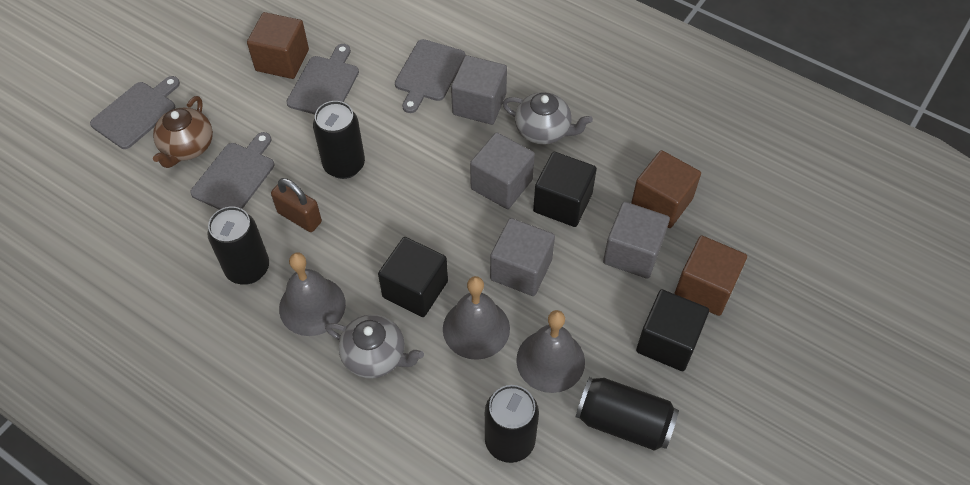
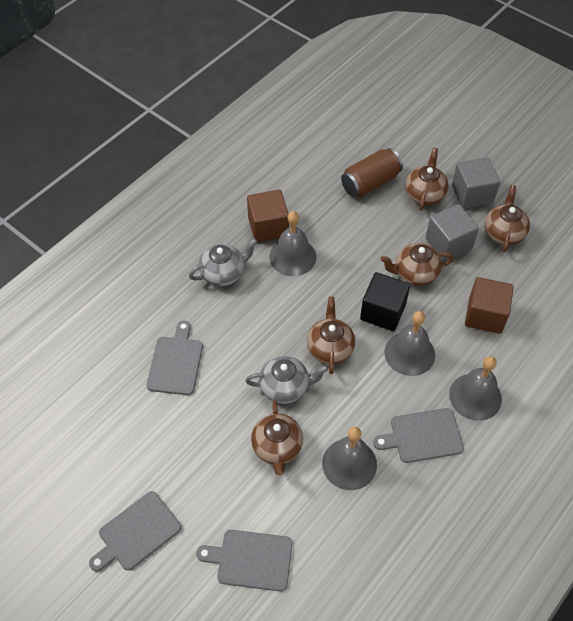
black can: 4 -> 0
black cube: 3 -> 1
brown can: 0 -> 1
brown cube: 3 -> 2
brown padlock: 1 -> 0
brown teapot: 1 -> 5
grey bell: 3 -> 4
grey cube: 4 -> 2

